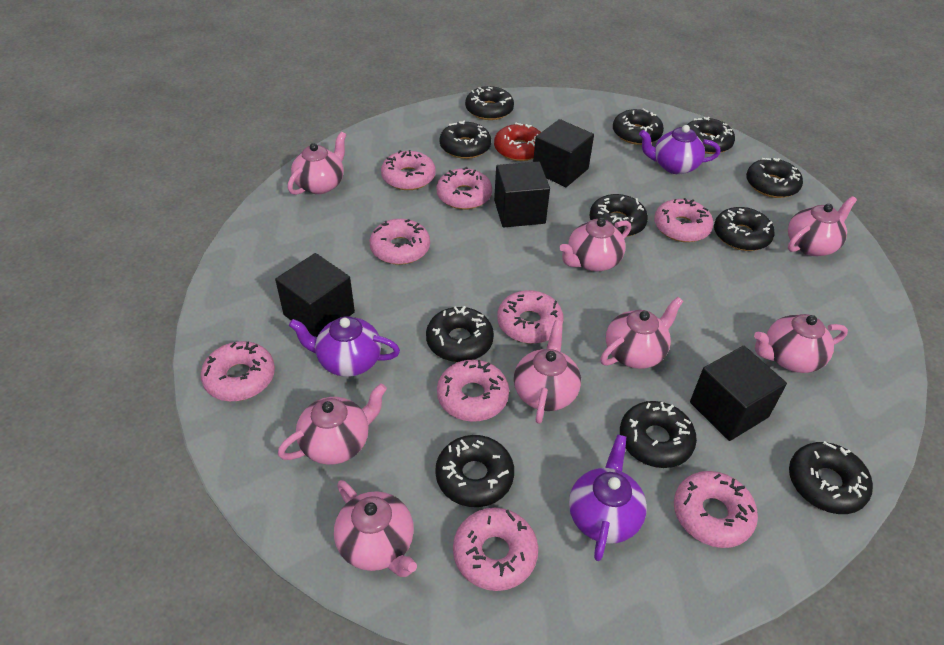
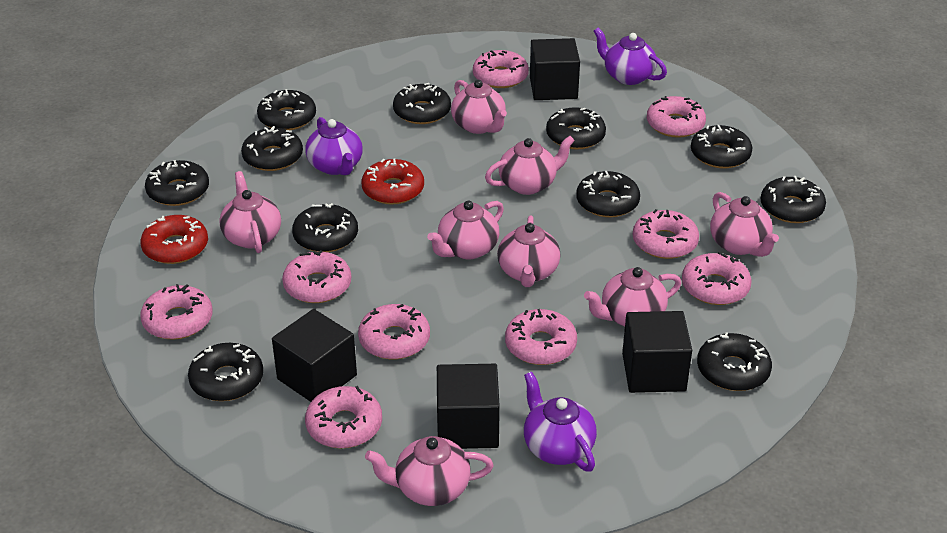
red donut: 1 -> 2

